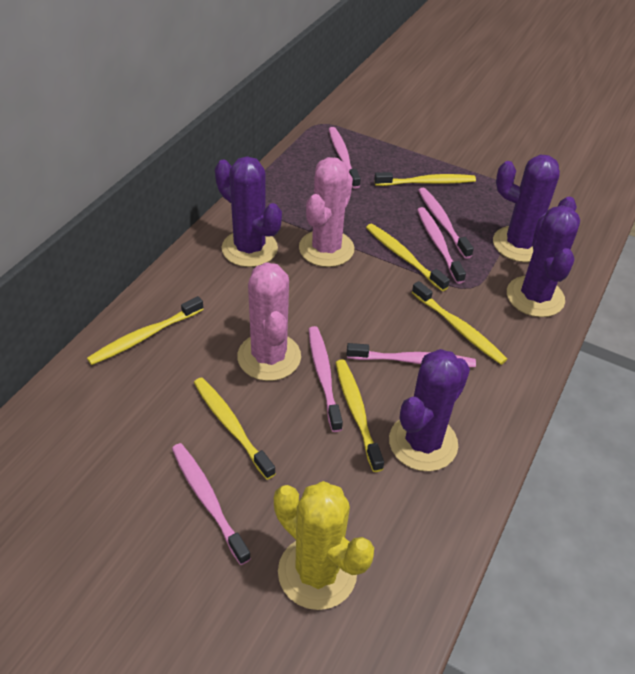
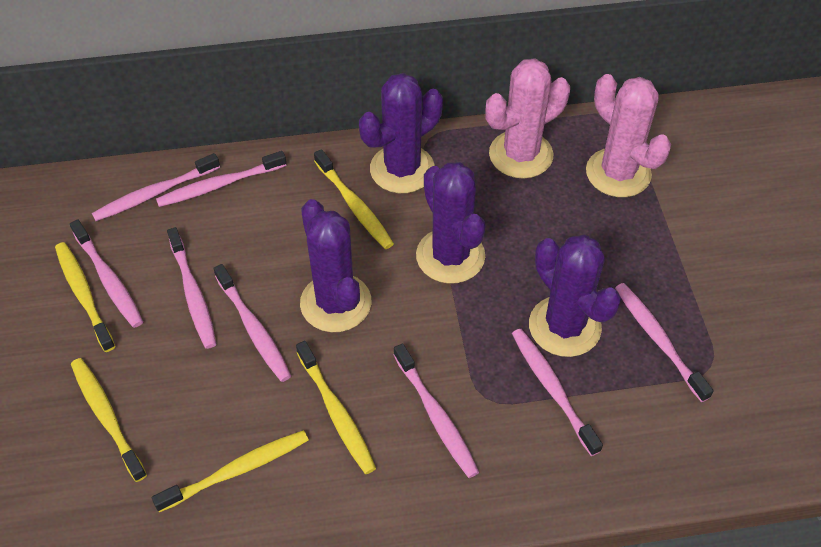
pink toothbrush: 6 -> 8
yellow cactus: 1 -> 0
yellow toothbrush: 6 -> 5

